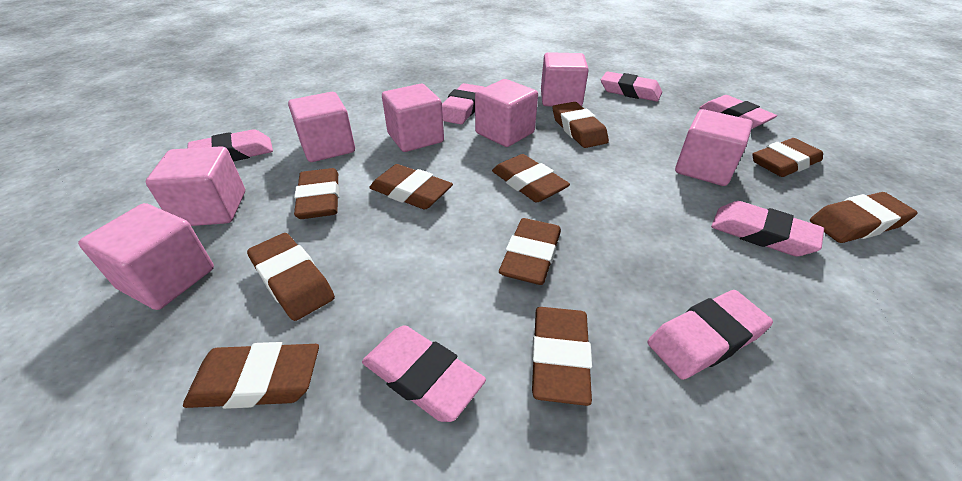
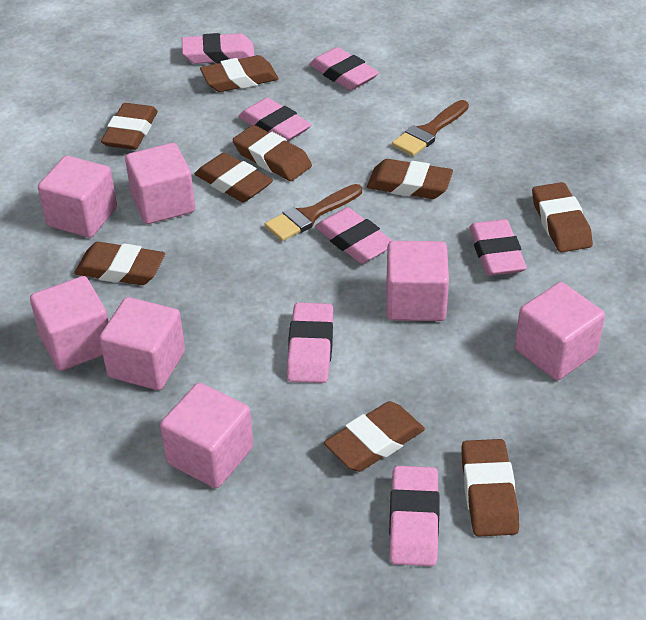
brown brush: 0 -> 2
brown eraser: 10 -> 9

